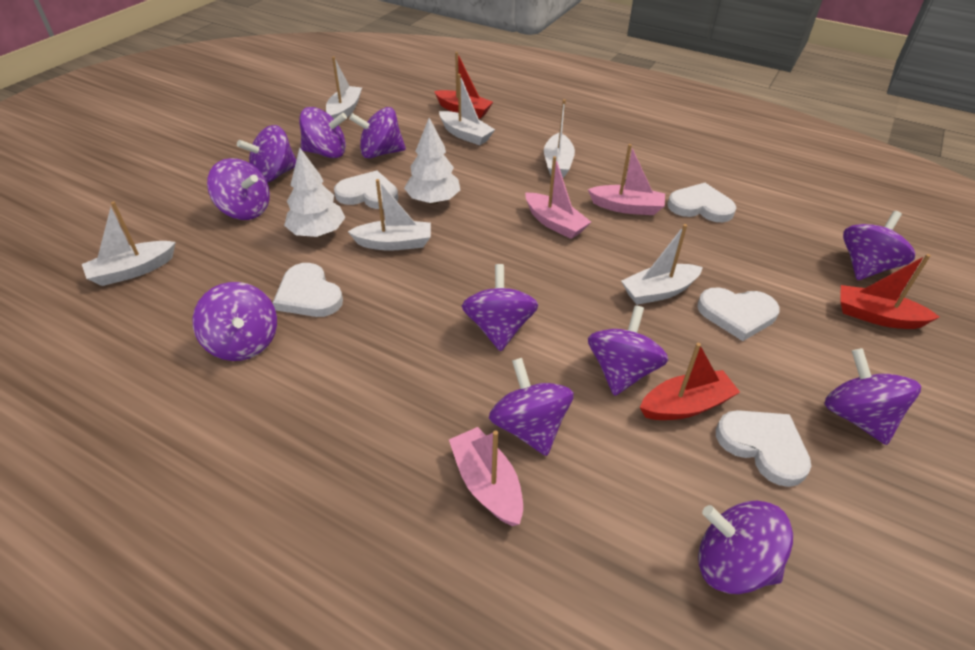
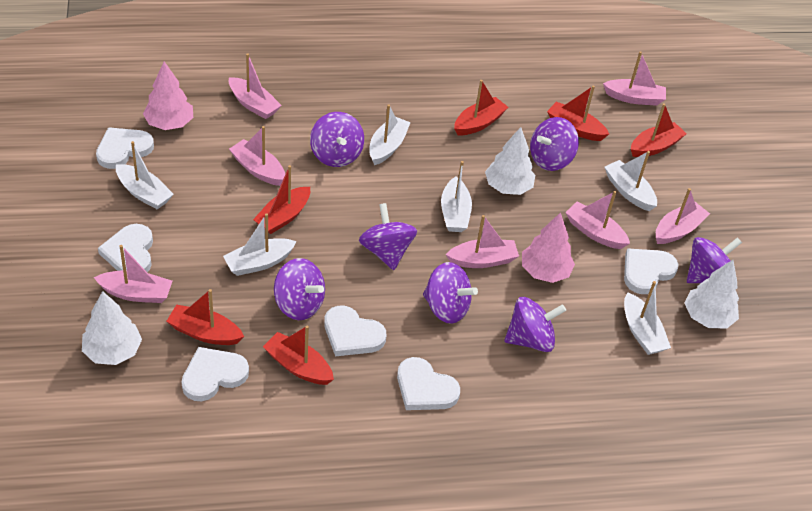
pink boat: 3 -> 7
pink tree: 0 -> 2
purple spinning top: 11 -> 7
red boat: 3 -> 6
white heart: 5 -> 6
white tree: 2 -> 3

